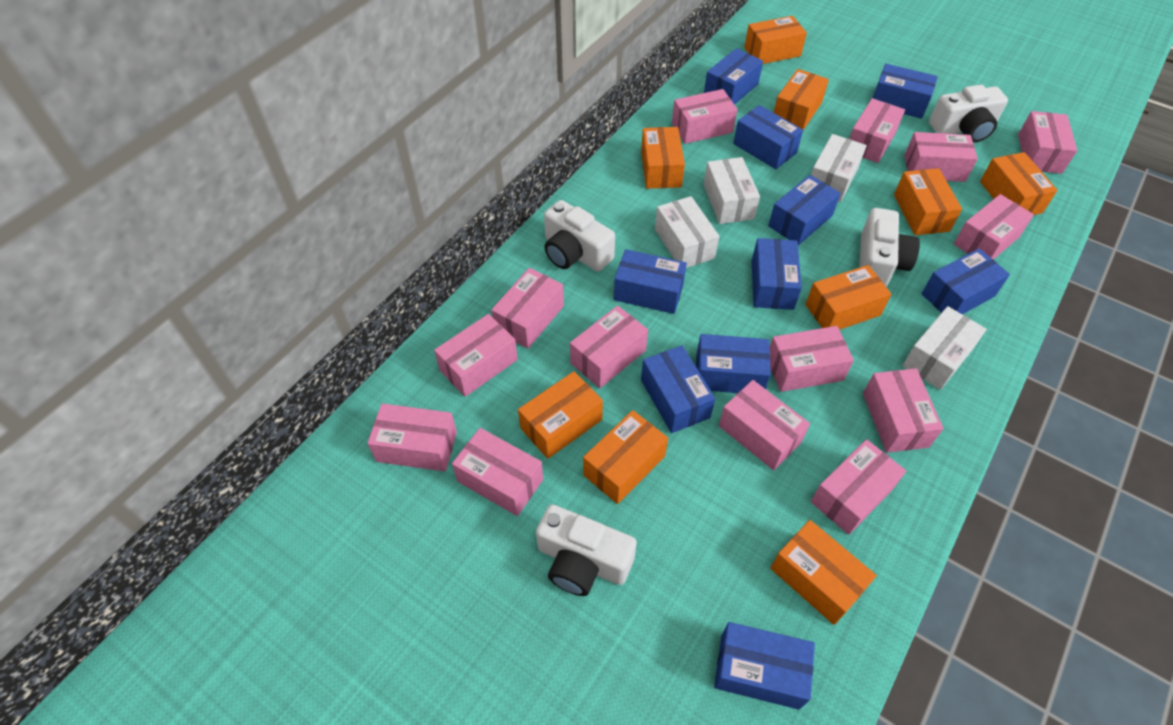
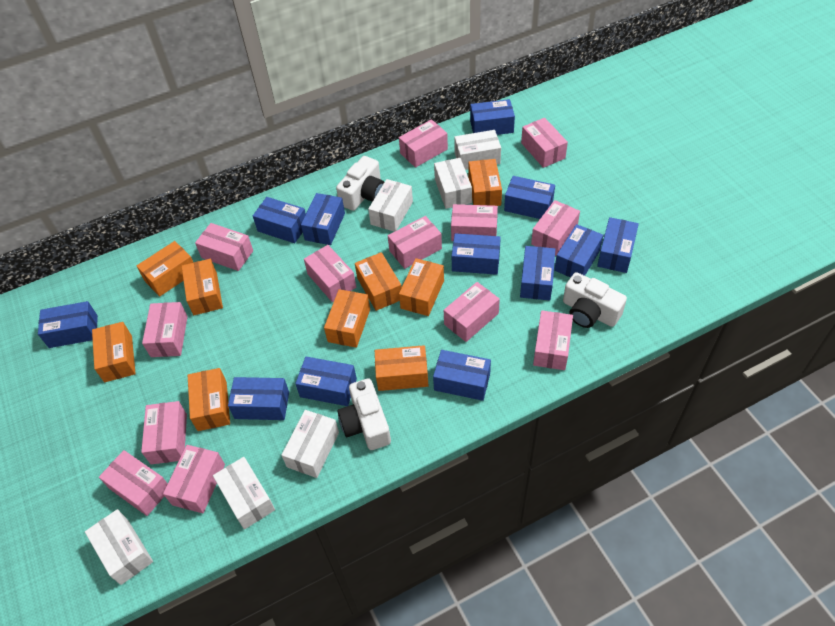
blue box: 10 -> 12
pink box: 14 -> 13
white box: 4 -> 6
white camera: 4 -> 3

